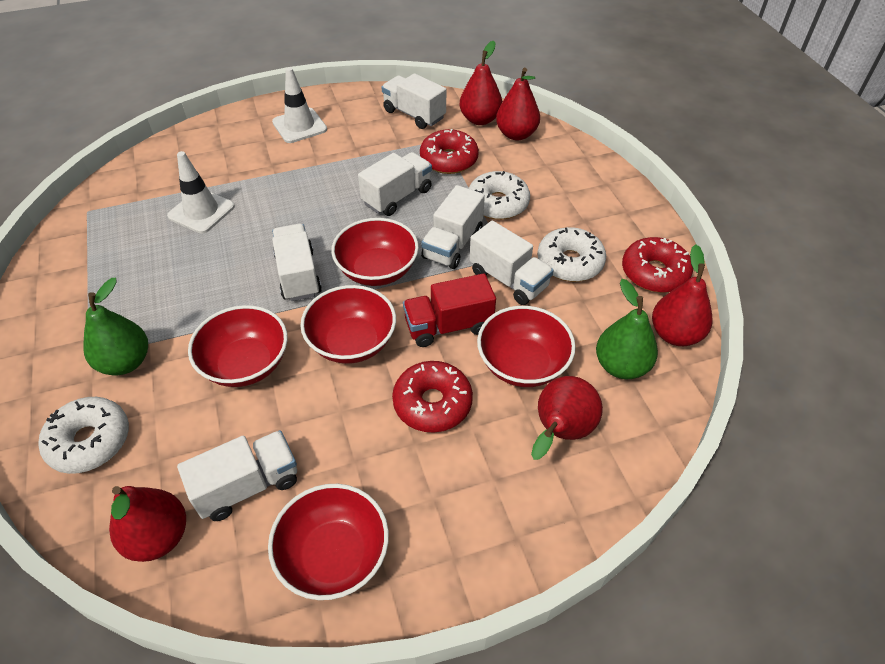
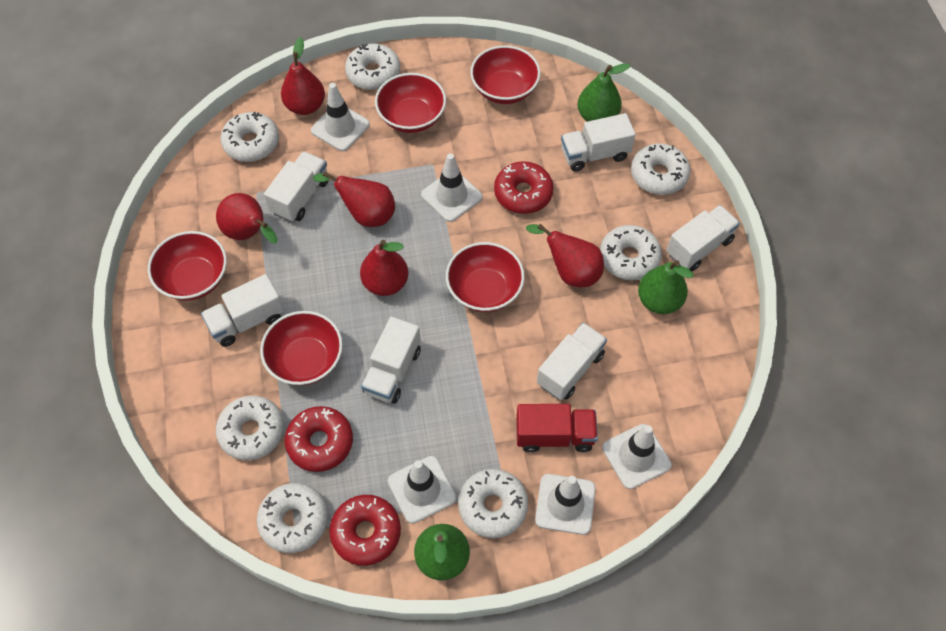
green pear: 2 -> 3
white donut: 3 -> 7
white traffic cone: 2 -> 5

